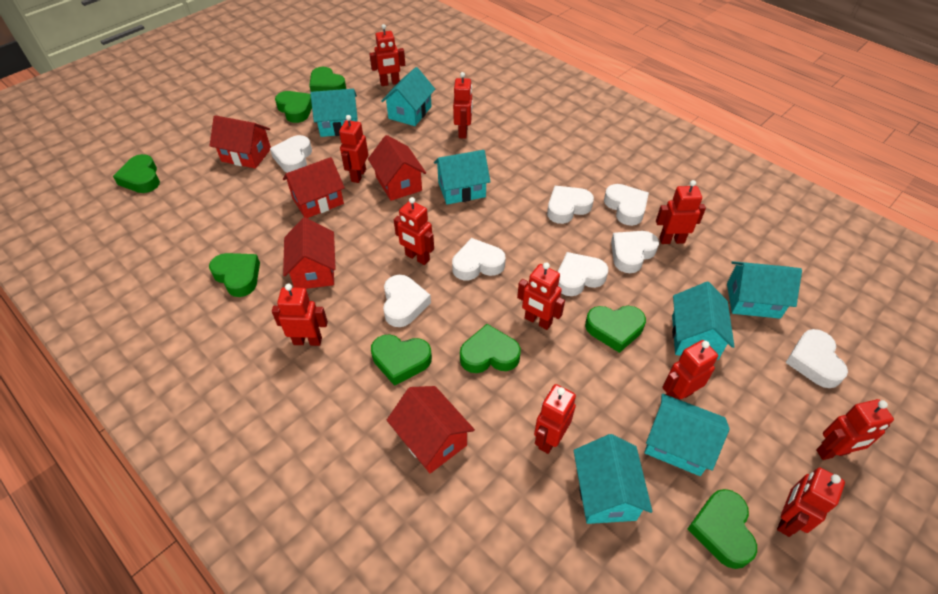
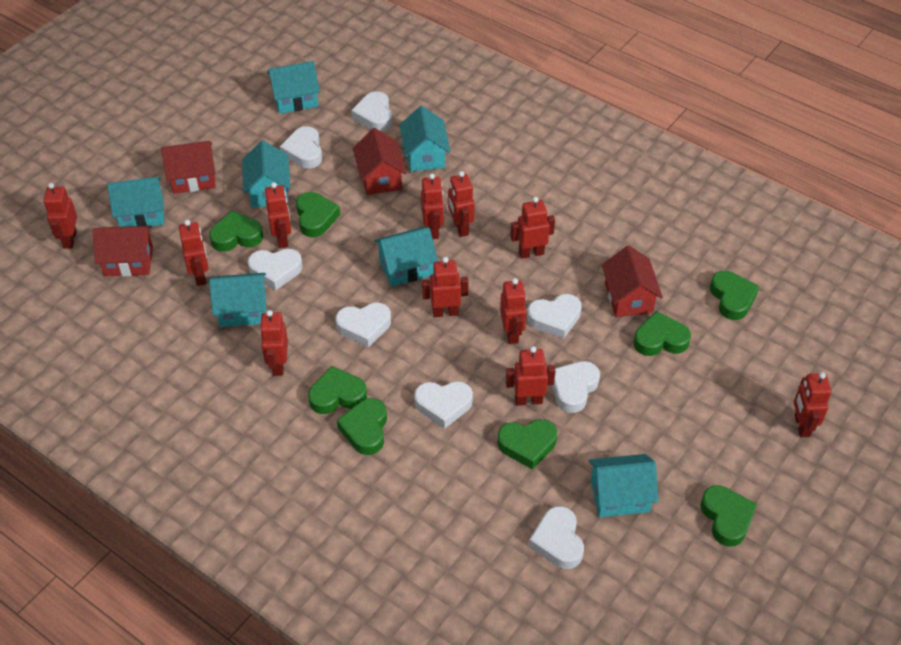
red house: 5 -> 4

